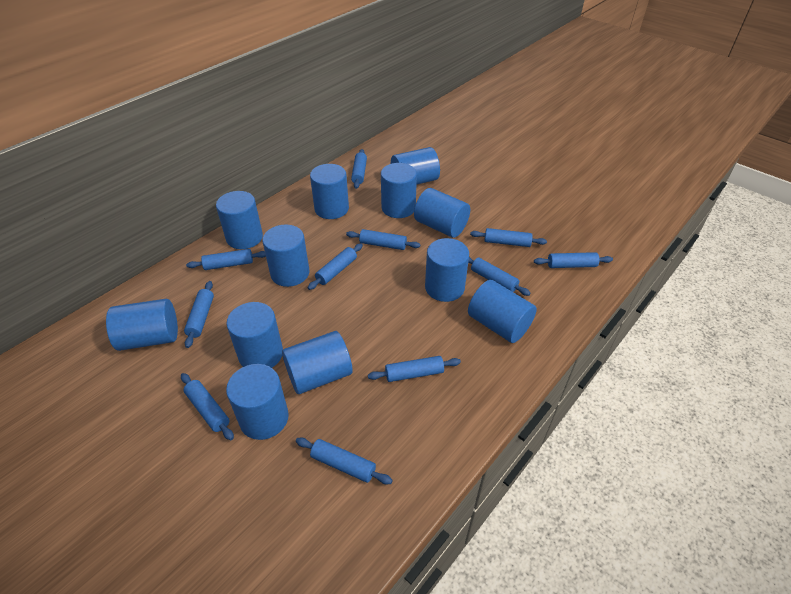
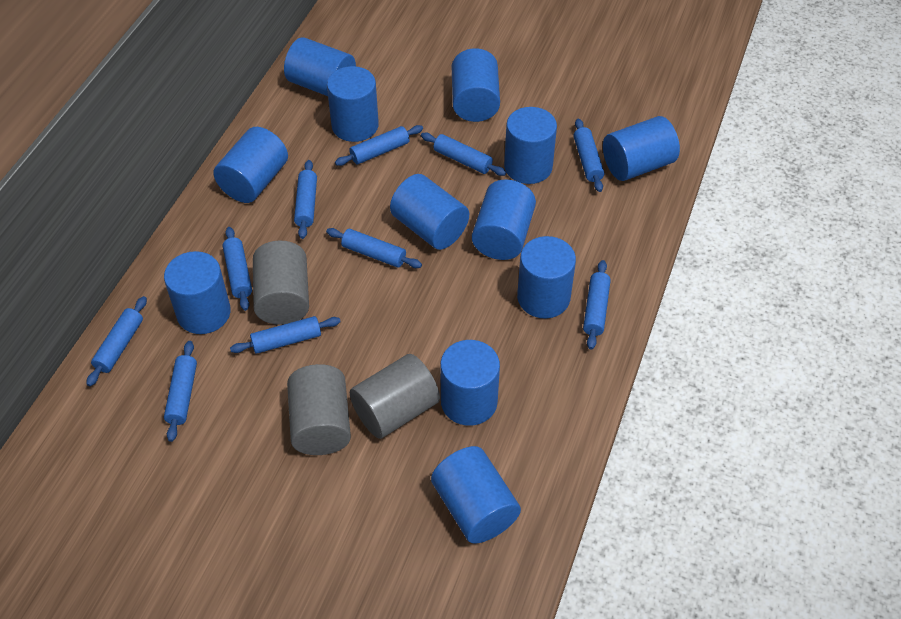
blue rolling pin: 11 -> 10
grey cylinder: 0 -> 3

